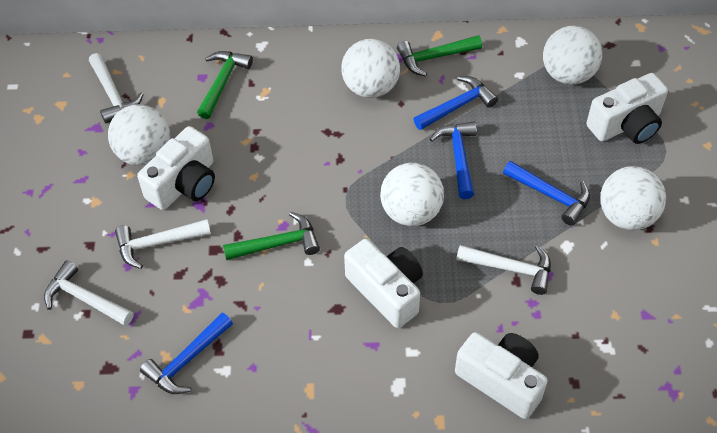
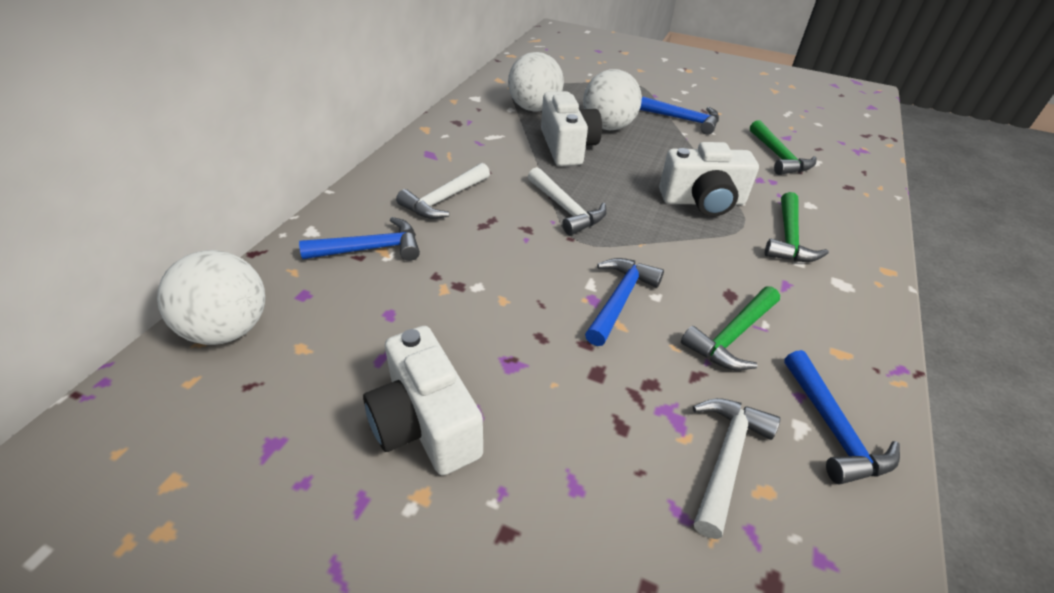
white ball: 5 -> 3
white camera: 4 -> 3
white hammer: 4 -> 3

